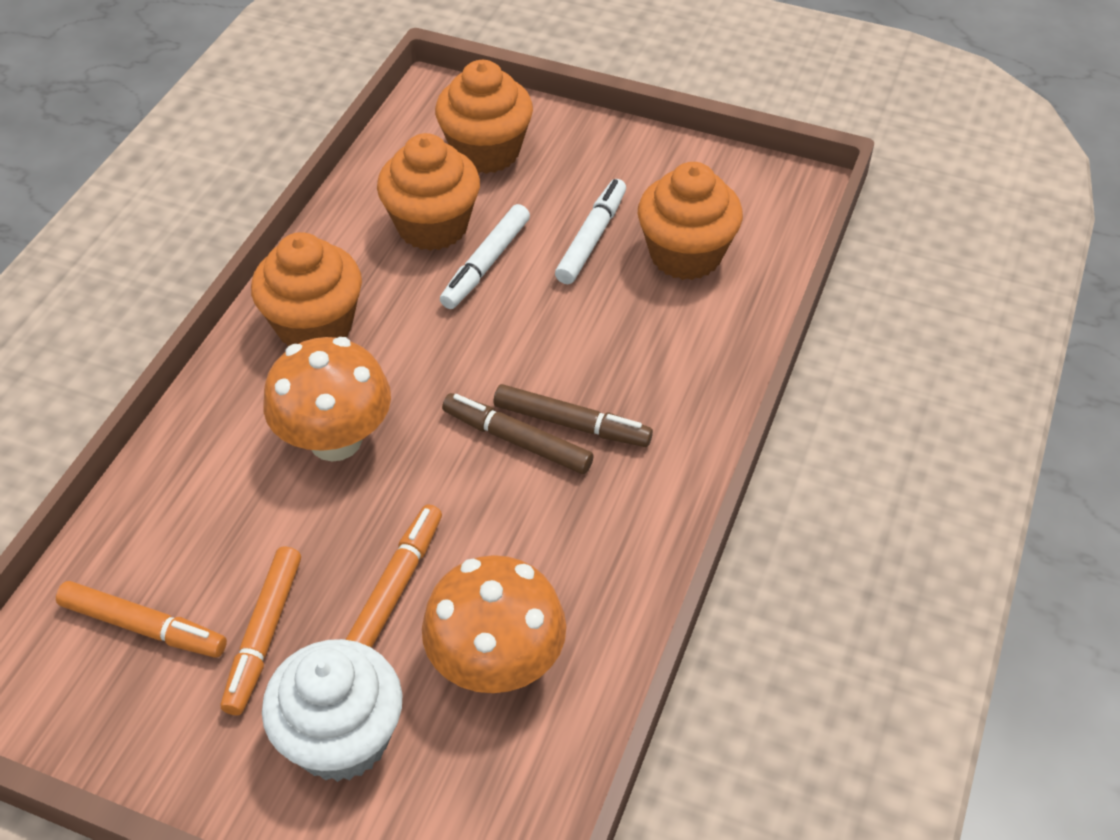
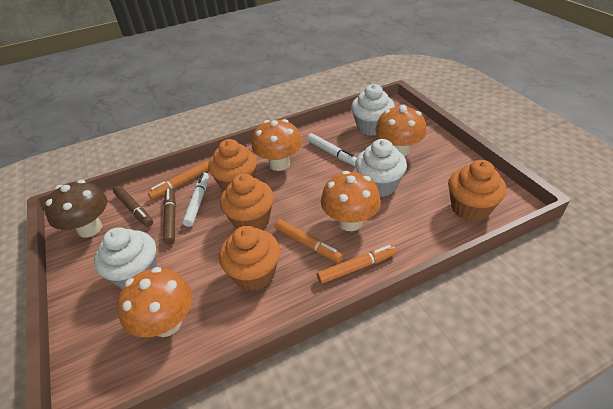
brown mushroom: 0 -> 1
orange mushroom: 2 -> 4
white cupcake: 1 -> 3

